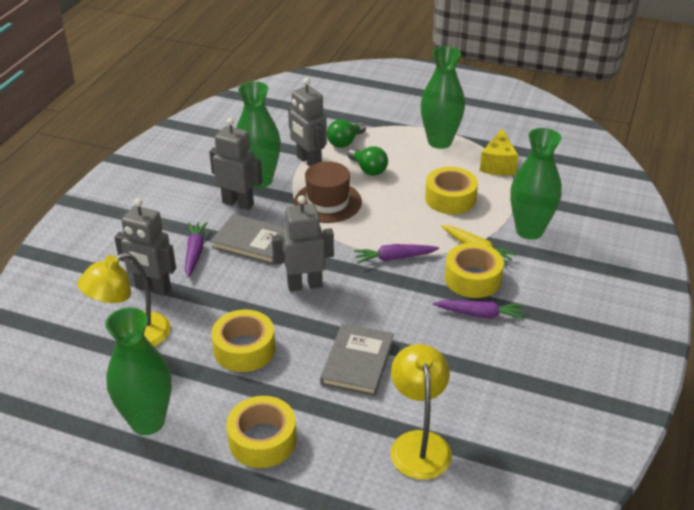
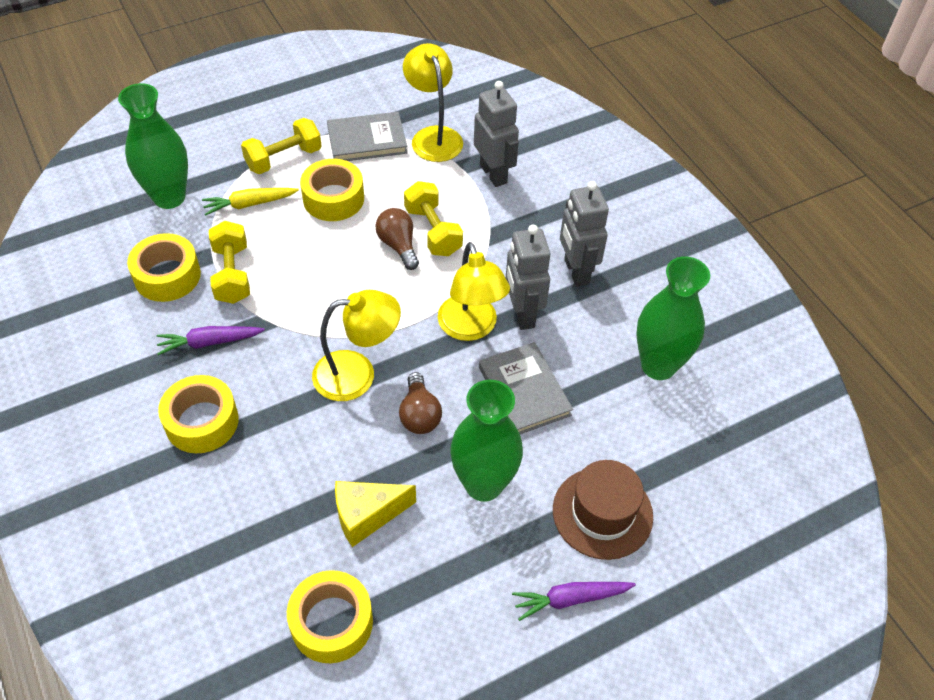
brown light bulb: 0 -> 2
green light bulb: 2 -> 0
green vase: 4 -> 3
grey robot: 4 -> 3
purple carrot: 3 -> 2
yellow dumbbell: 0 -> 3
yellow lamp: 2 -> 3

